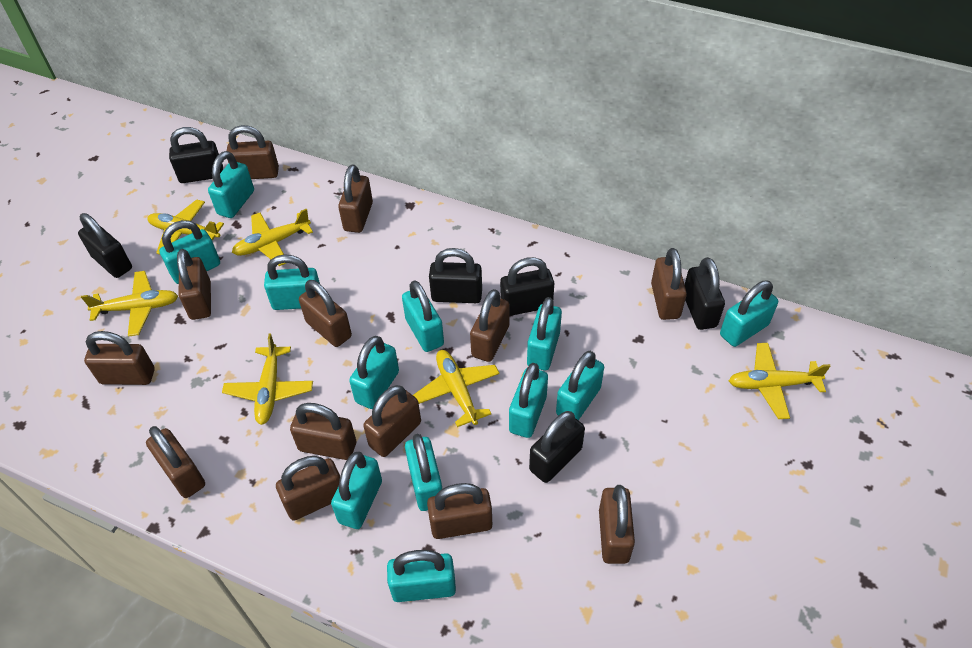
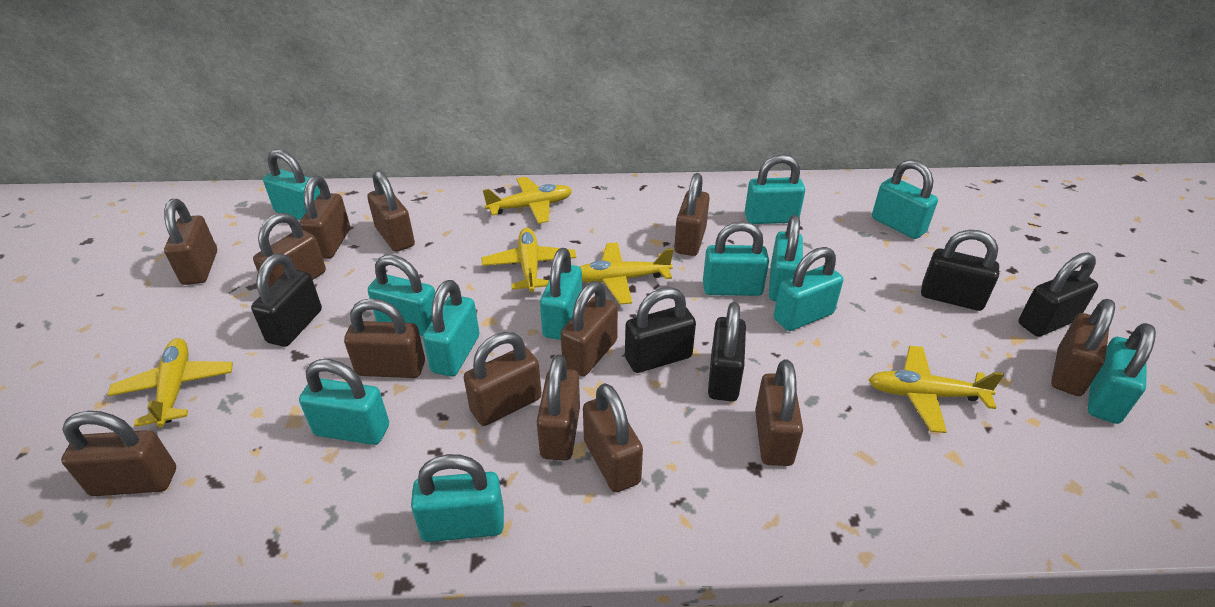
black padlock: 6 -> 5
yellow plane: 6 -> 5

